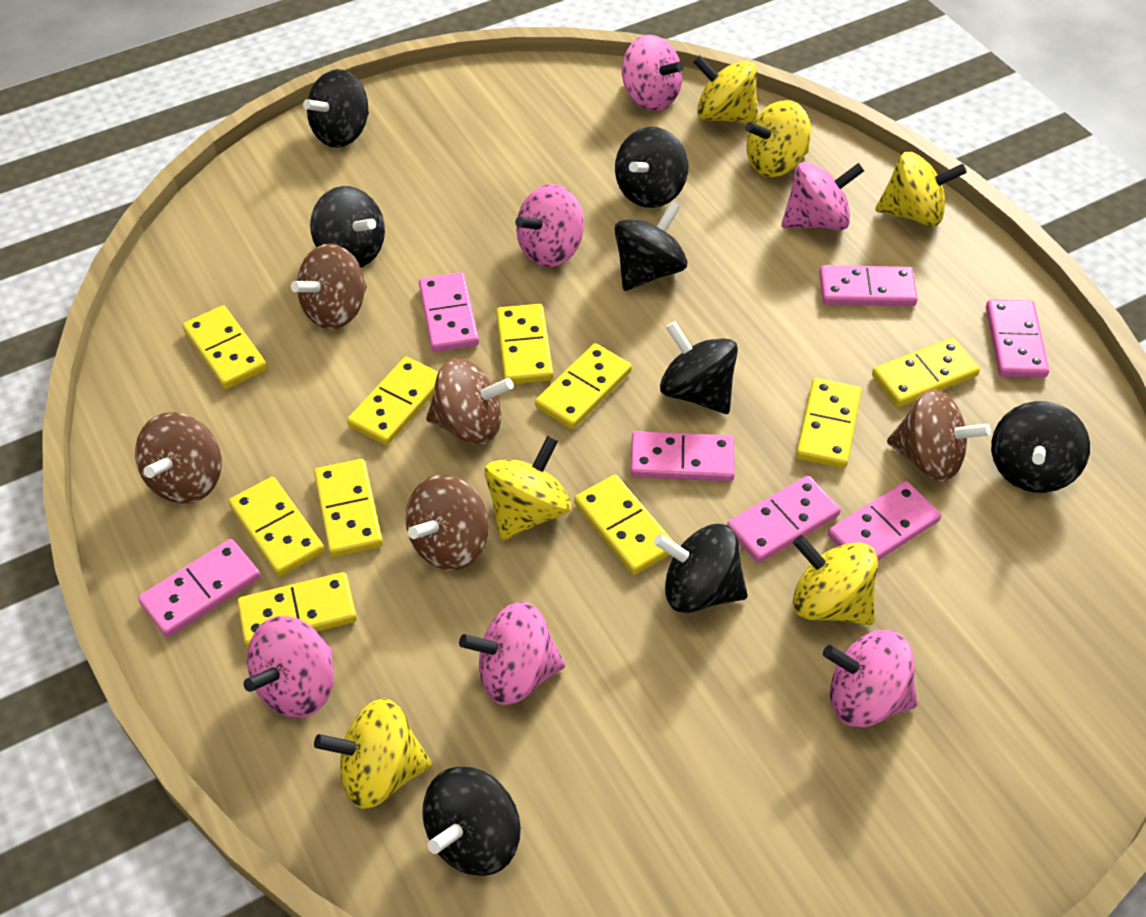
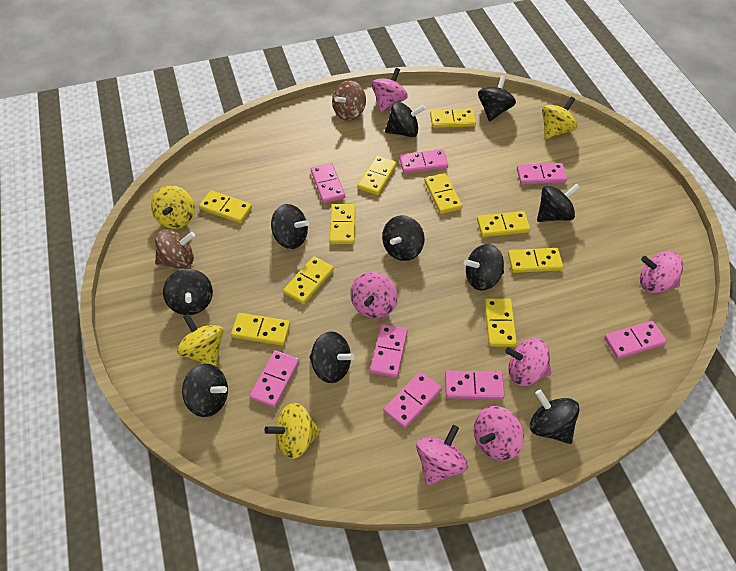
black spinning top: 8 -> 10
brown spinning top: 5 -> 2
pink domino: 7 -> 8
yellow spinning top: 6 -> 4

